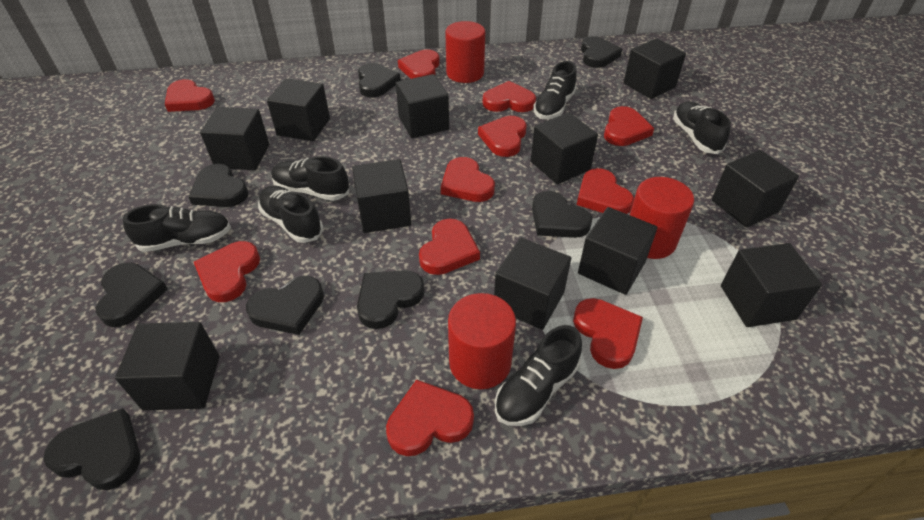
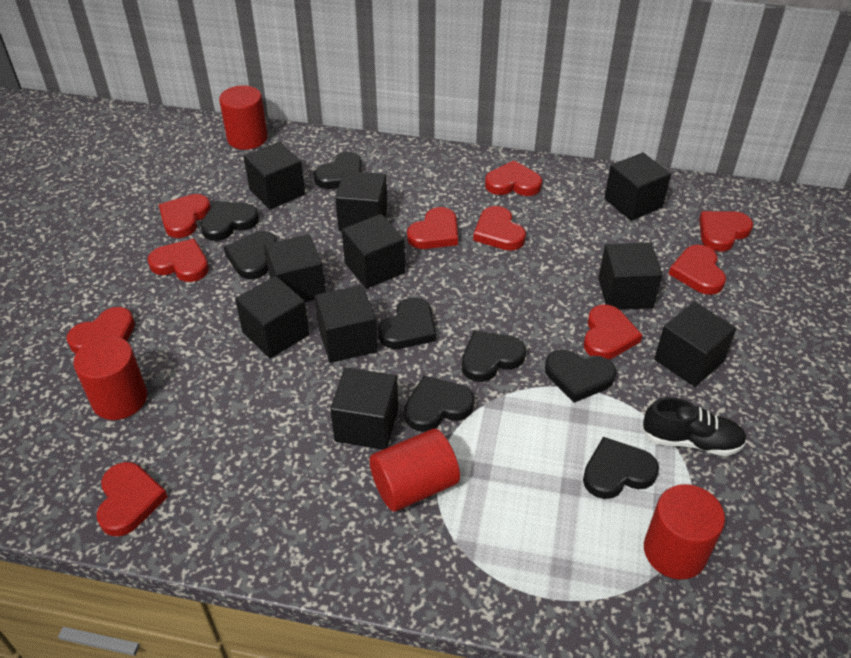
black cube: 11 -> 10
black shoe: 6 -> 1
red cylinder: 3 -> 4
red heart: 11 -> 10

